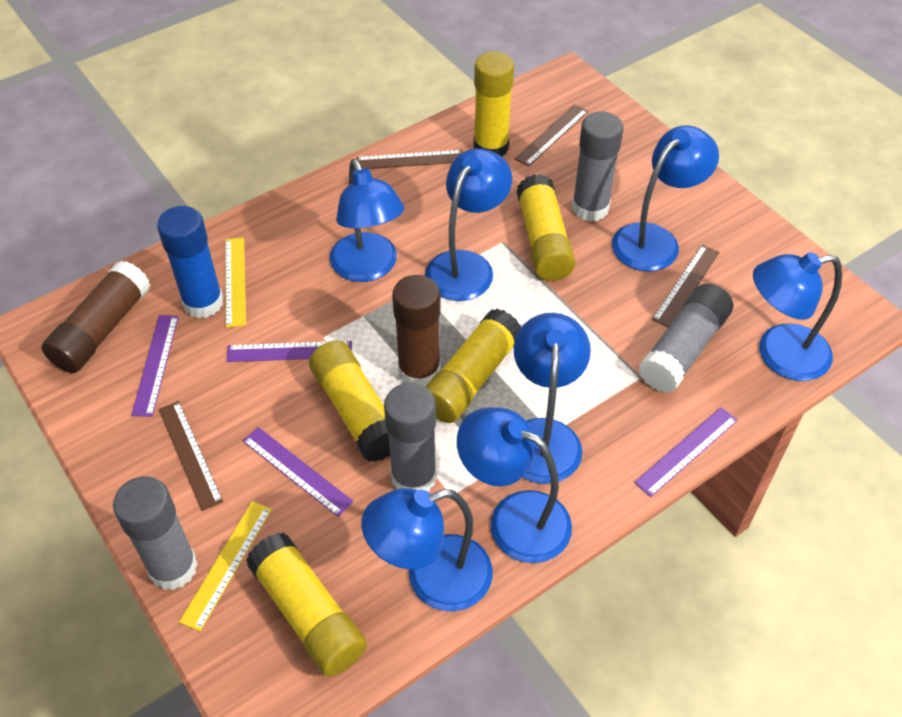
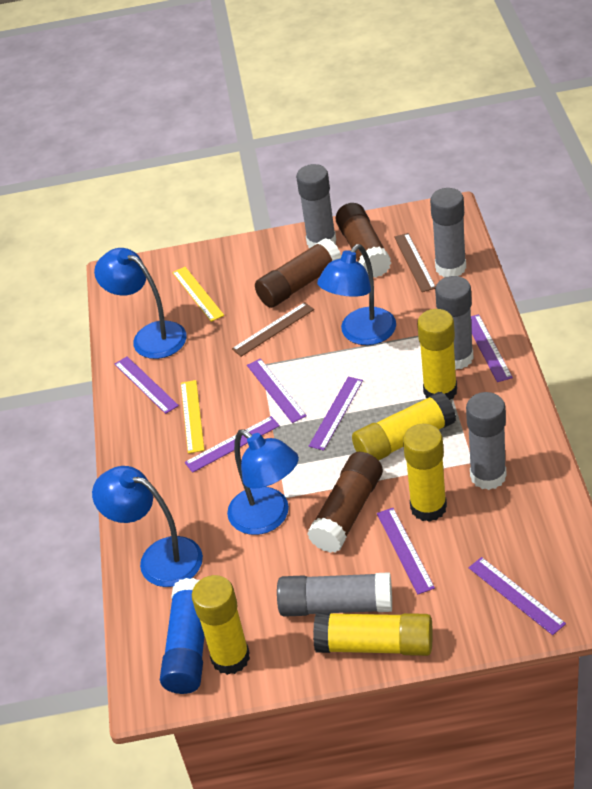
blue lamp: 7 -> 4
brown glue stick: 2 -> 3
brown ruler: 4 -> 2
grey glue stick: 4 -> 5
purple ruler: 4 -> 7

